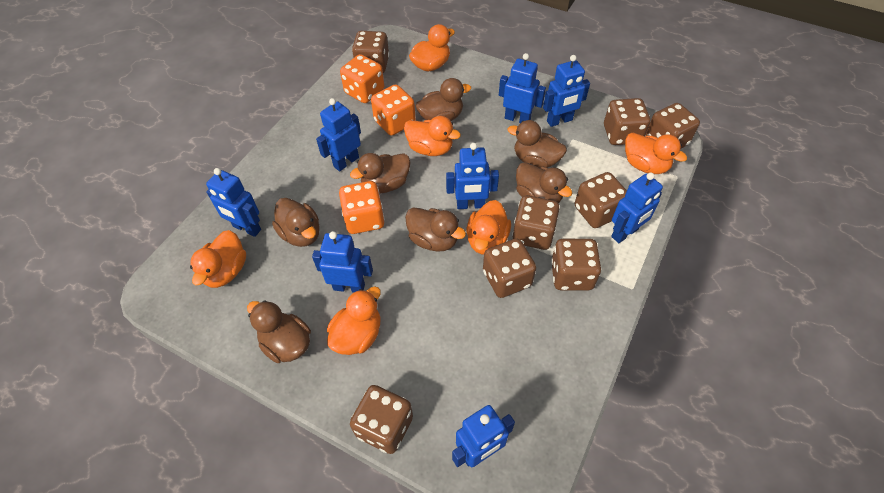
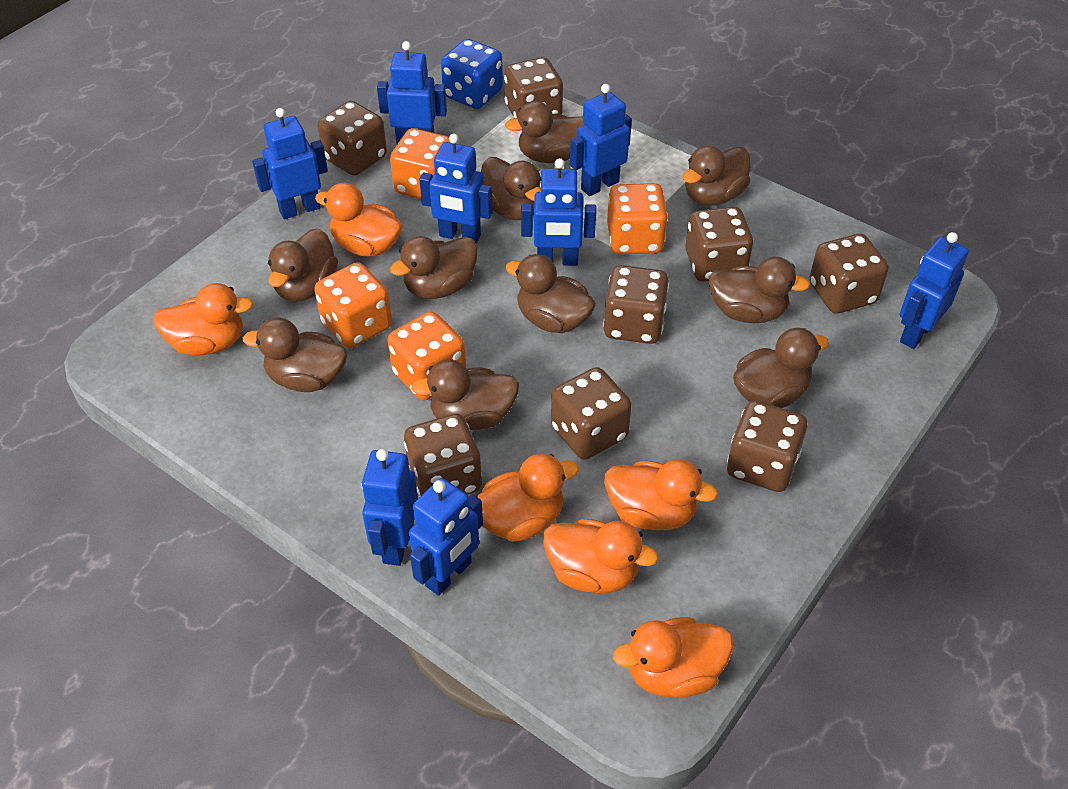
blue dice: 0 -> 1
brown duck: 7 -> 10
orange dice: 3 -> 4

